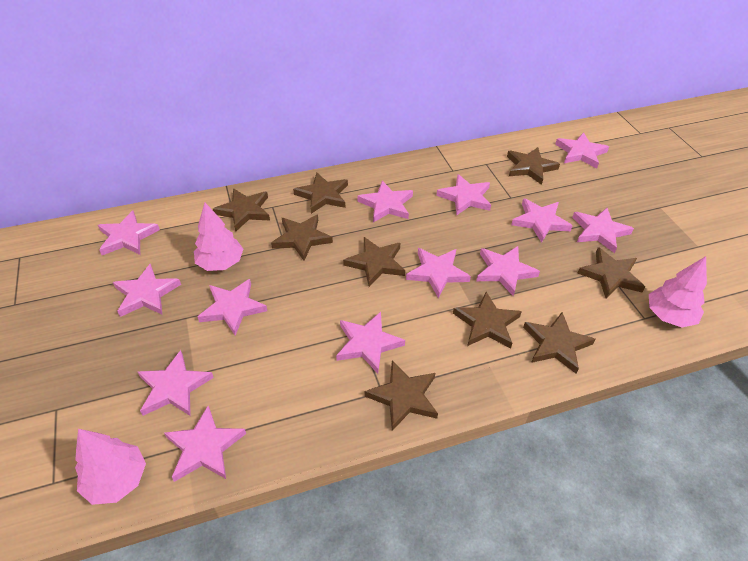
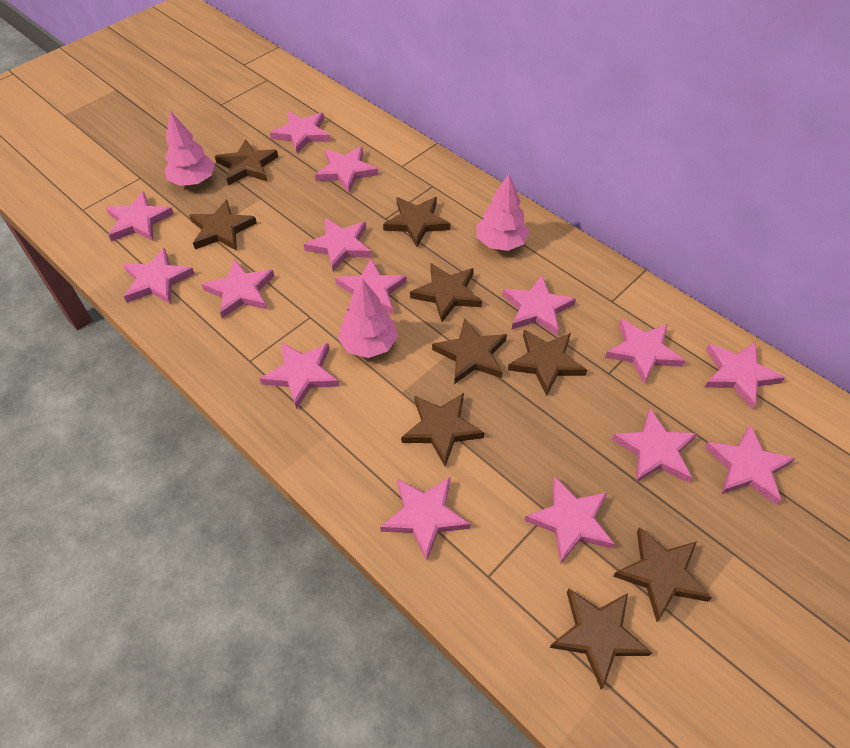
pink star: 13 -> 15

